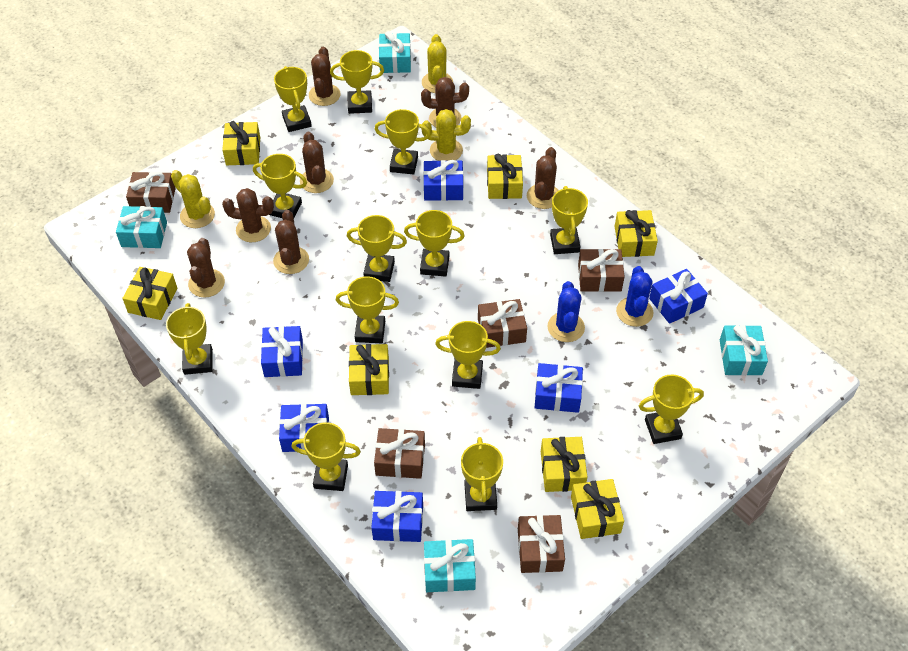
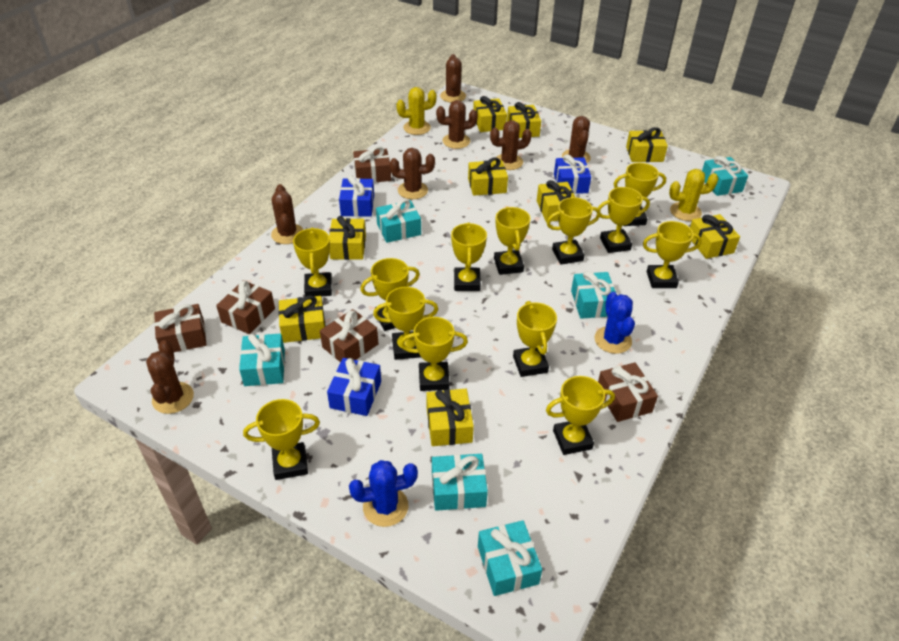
blue gift: 6 -> 3
turquoise gift: 4 -> 6
yellow cactus: 3 -> 2
yellow gift: 7 -> 9

